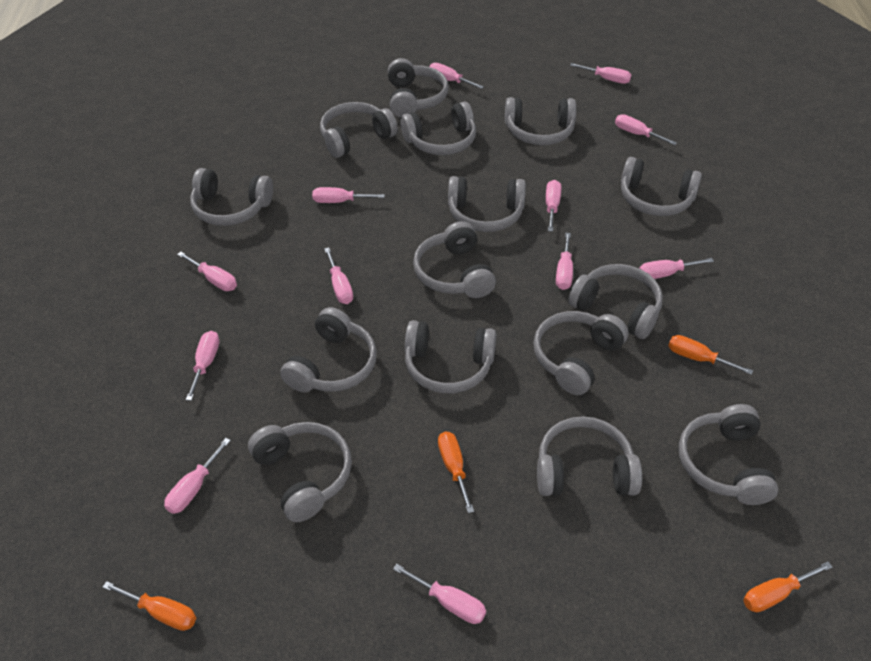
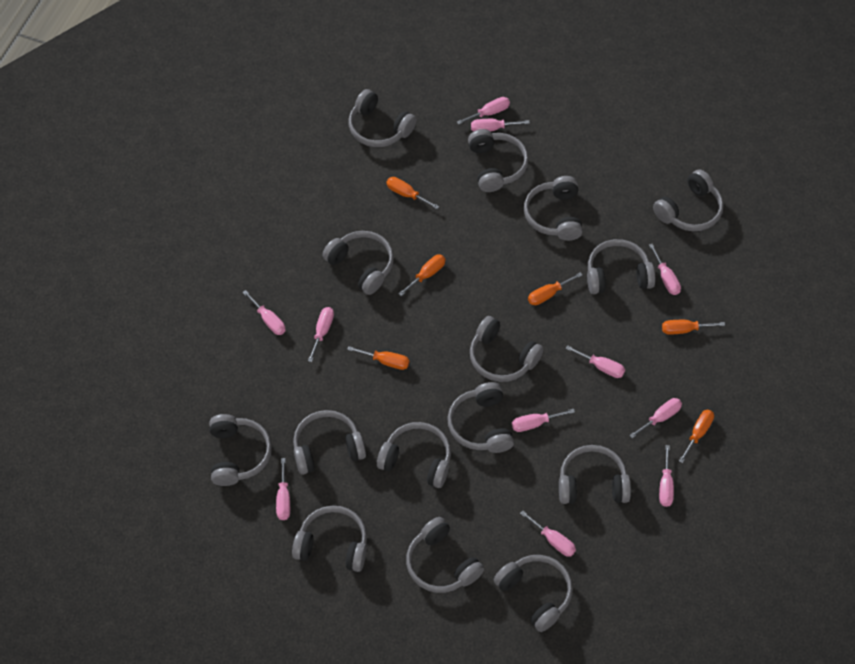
orange screwdriver: 4 -> 6
pink screwdriver: 12 -> 11

